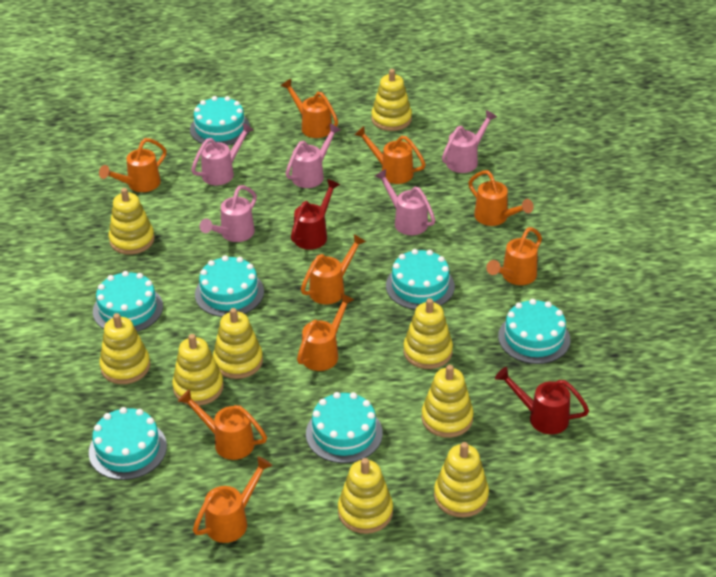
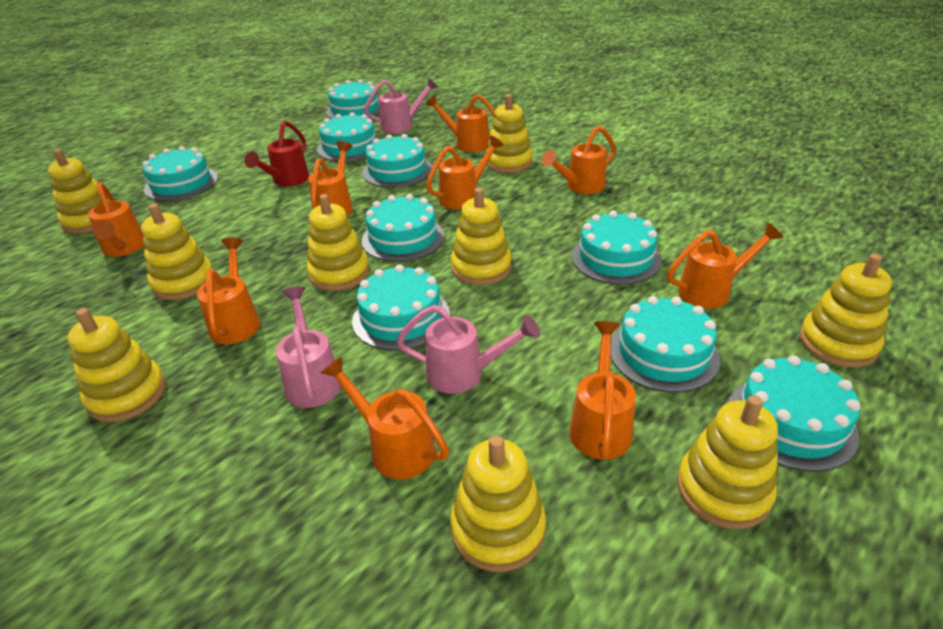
pink watering can: 5 -> 3
red watering can: 2 -> 1
turquoise cake: 7 -> 9

